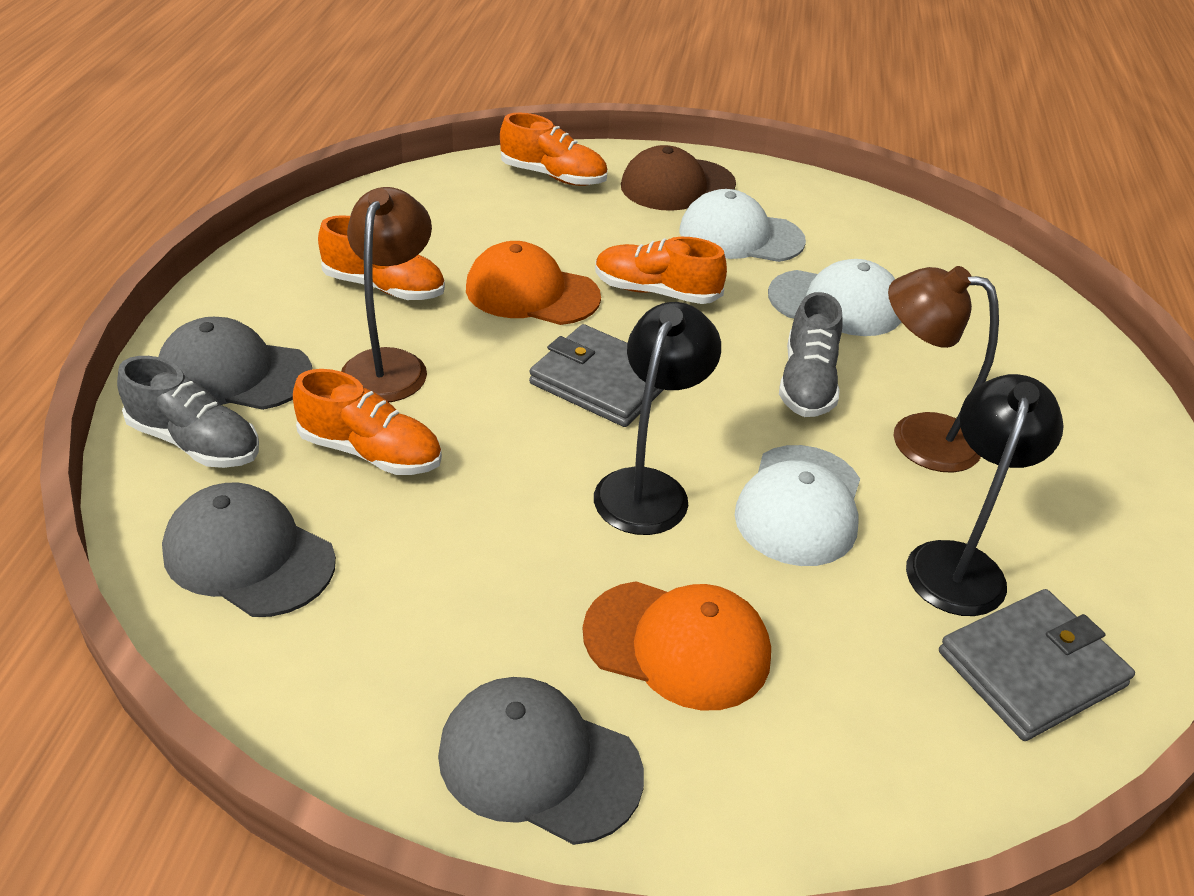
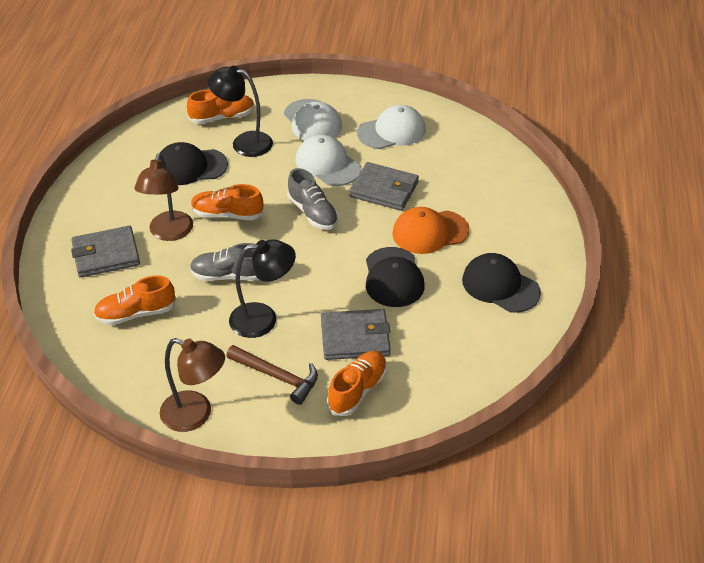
black cap: 0 -> 3
brown cap: 1 -> 0
brown hammer: 0 -> 1
grey cap: 3 -> 0
grey wallet: 2 -> 3
orange cap: 2 -> 1

